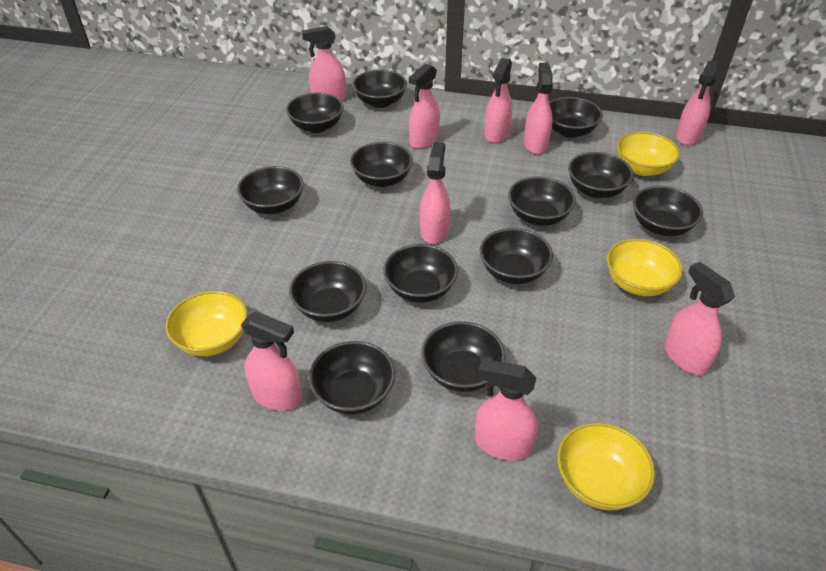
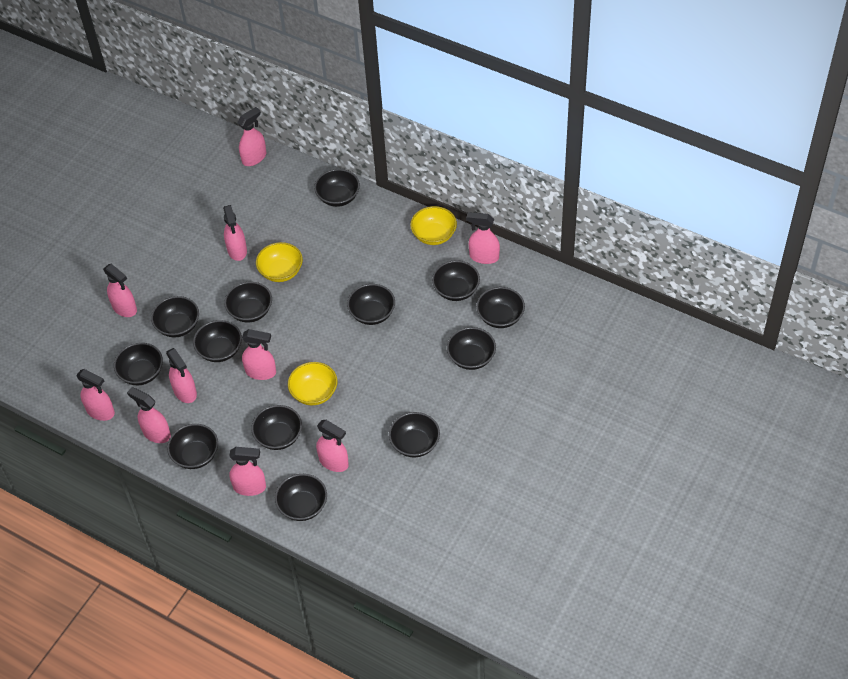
pink spray bottle: 9 -> 10
yellow bowl: 4 -> 3

